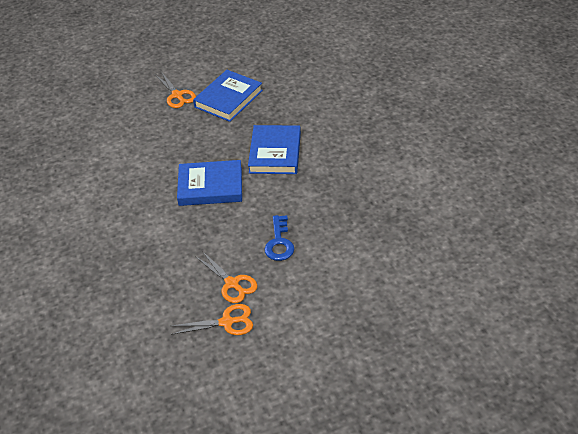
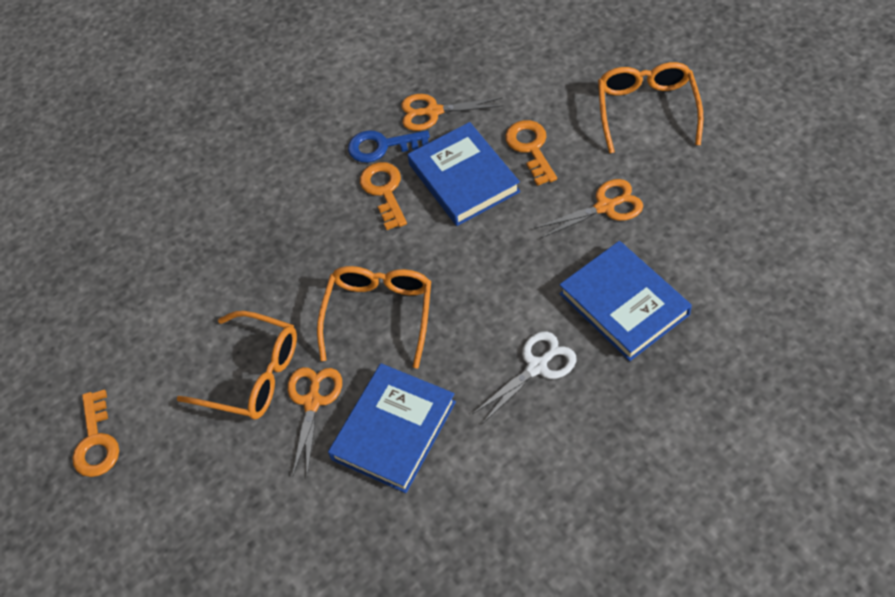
orange glasses: 0 -> 3
orange key: 0 -> 3
white scissors: 0 -> 1

